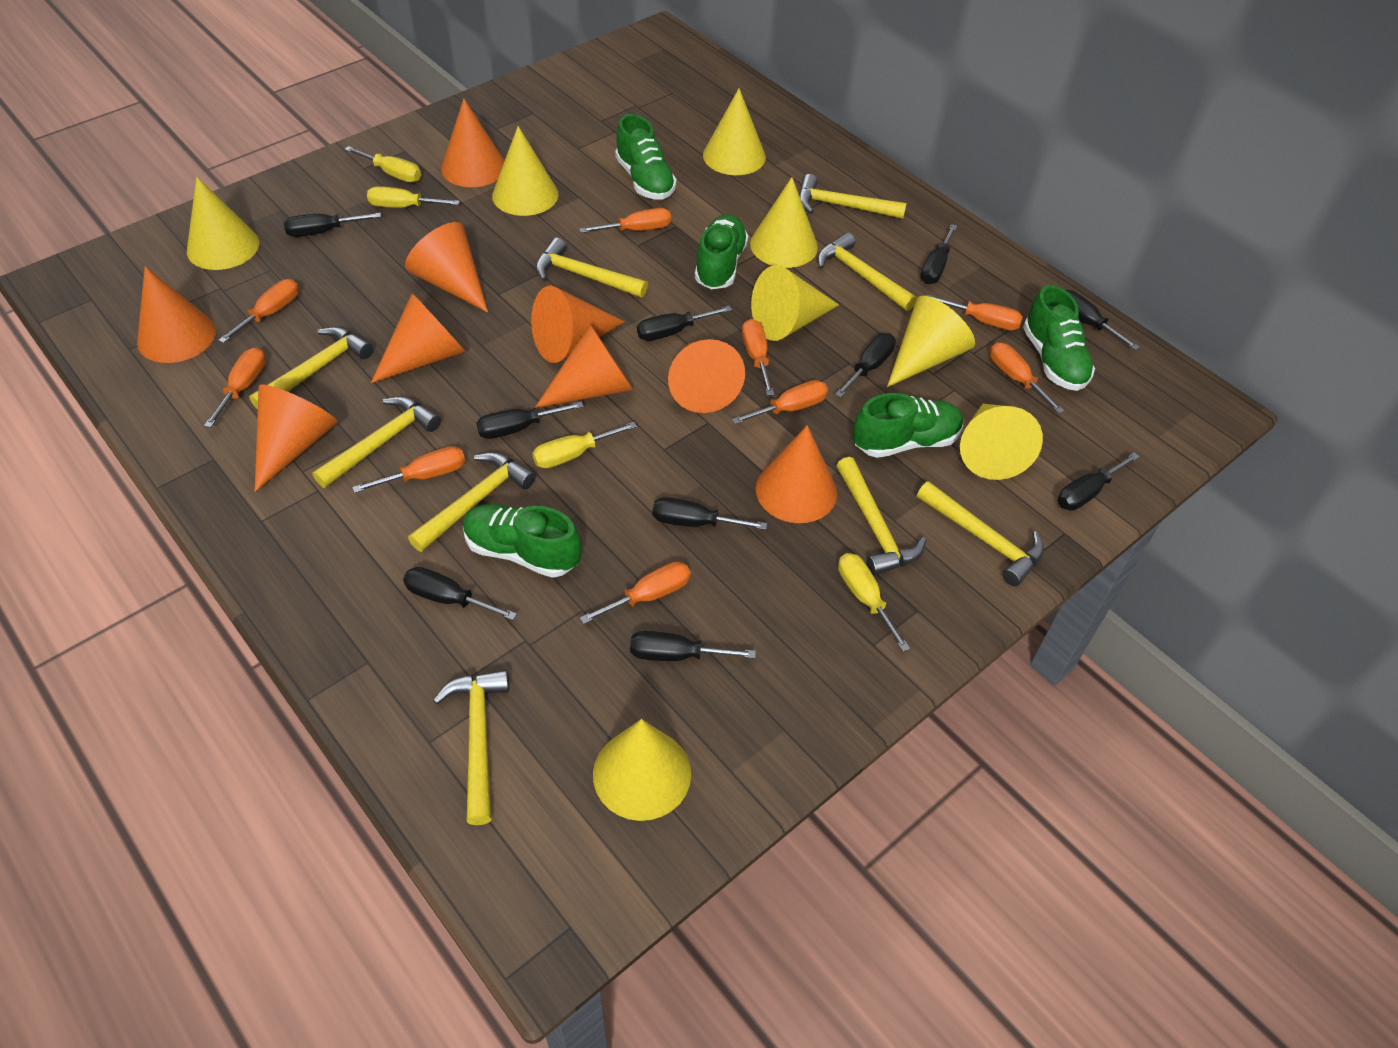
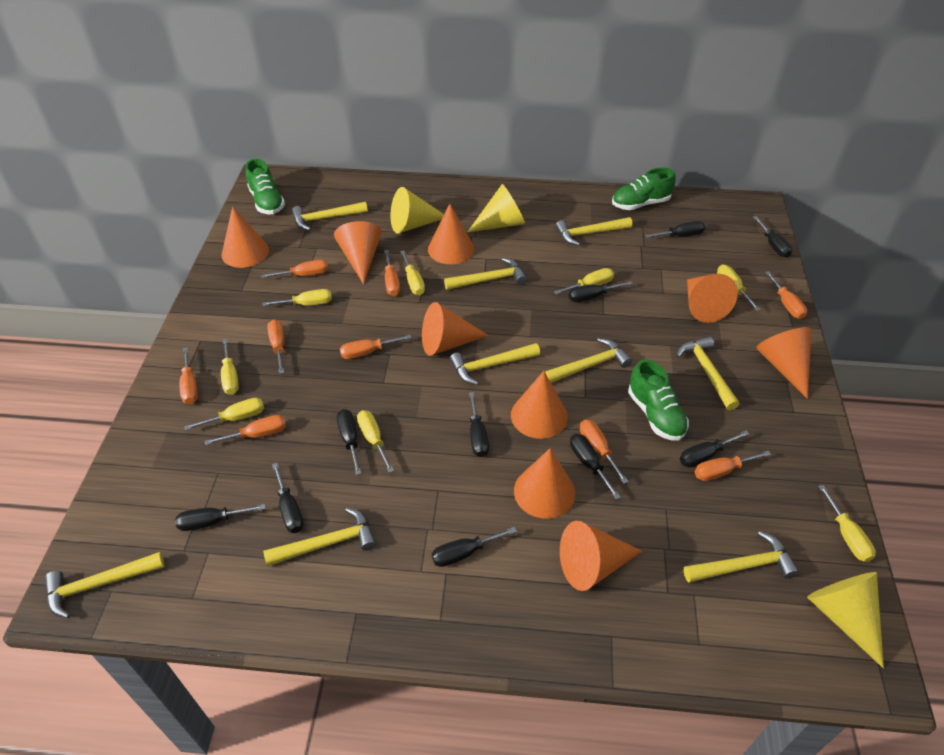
green shoe: 5 -> 3
yellow cone: 8 -> 3
yellow screwdriver: 4 -> 8

